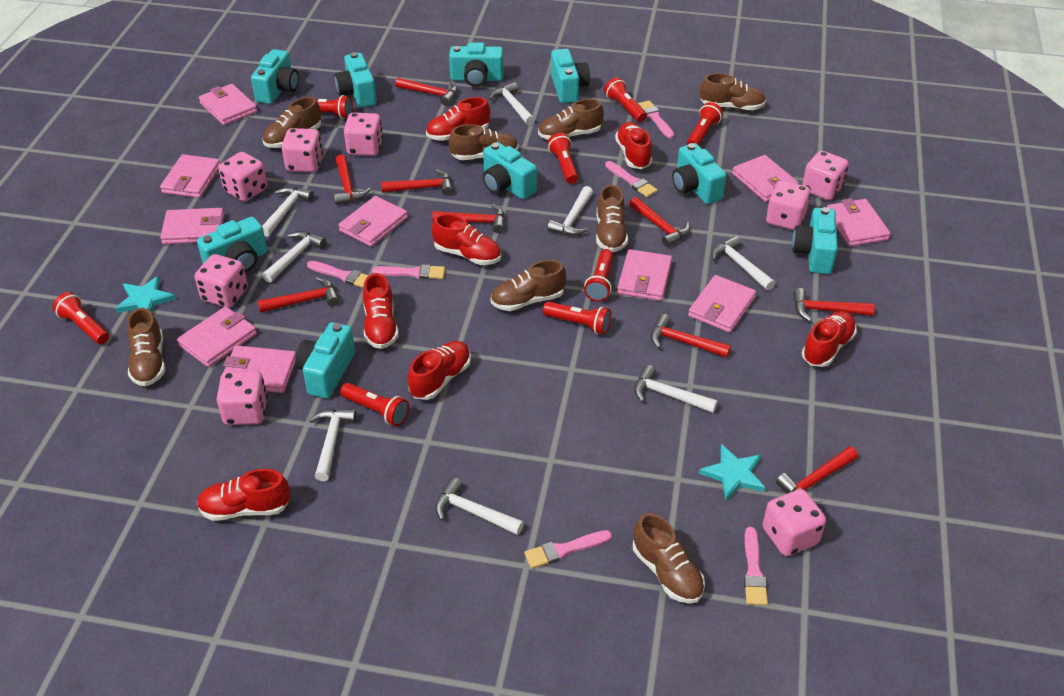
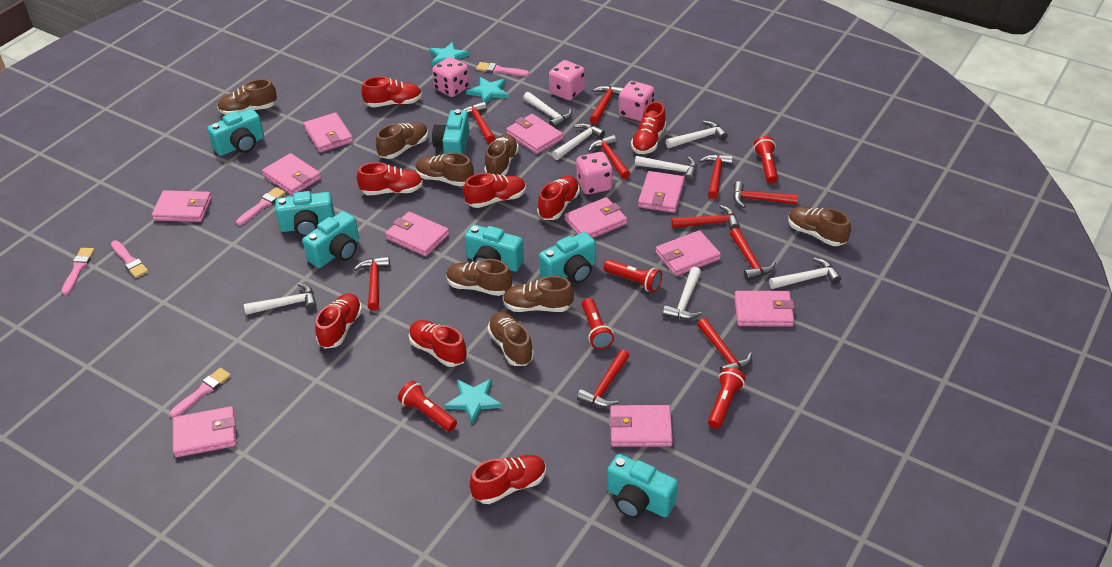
pink brush: 6 -> 5
pink dice: 8 -> 4
pink wallet: 10 -> 11
red flashlight: 8 -> 5
red hammer: 9 -> 10
red shoe: 7 -> 8
turquoise camera: 9 -> 7
turquoise star: 2 -> 3
white hammer: 8 -> 7

